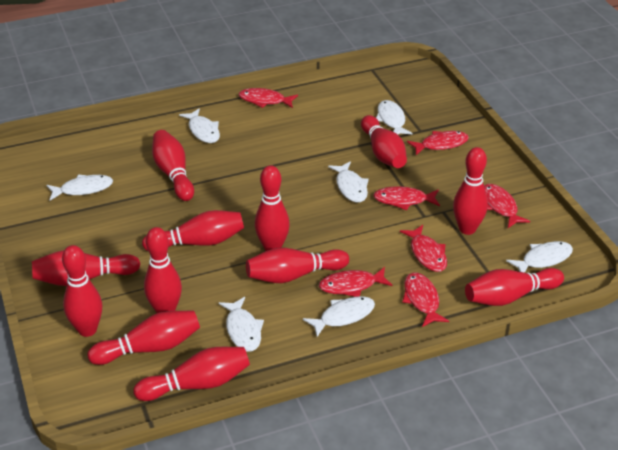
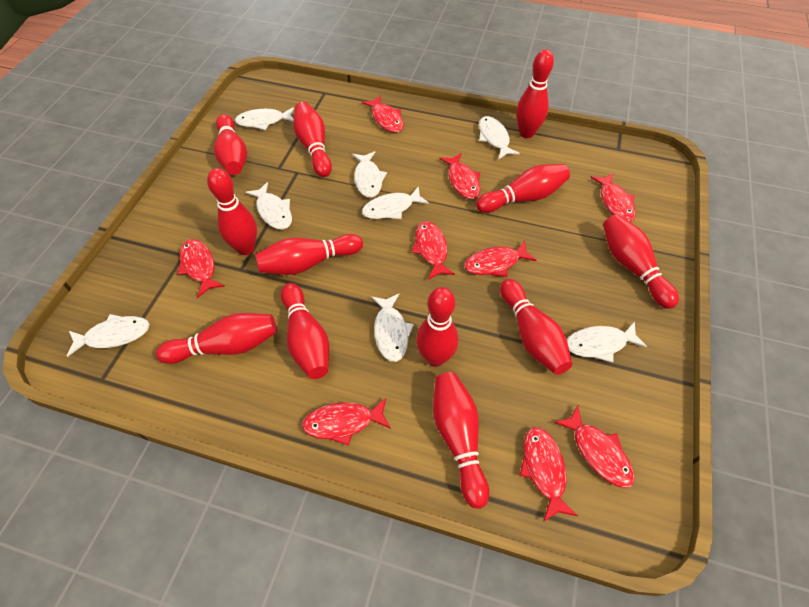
red fish: 7 -> 9
white fish: 7 -> 8

